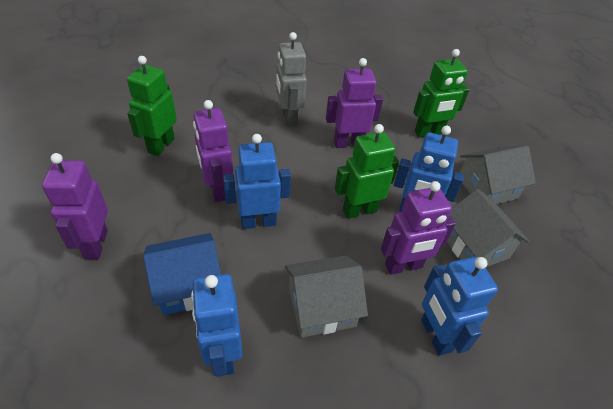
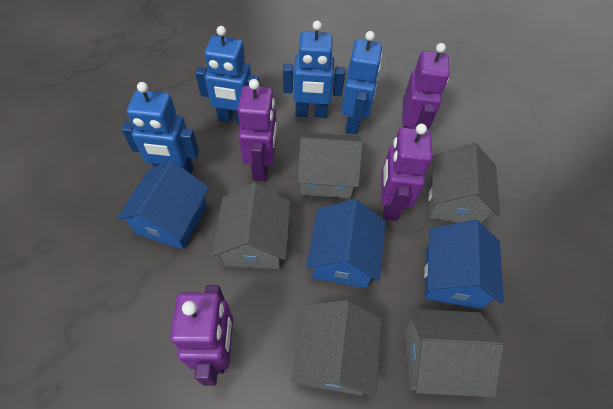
blue house: 1 -> 3
green robot: 3 -> 0
grey house: 3 -> 5
grey robot: 1 -> 0

